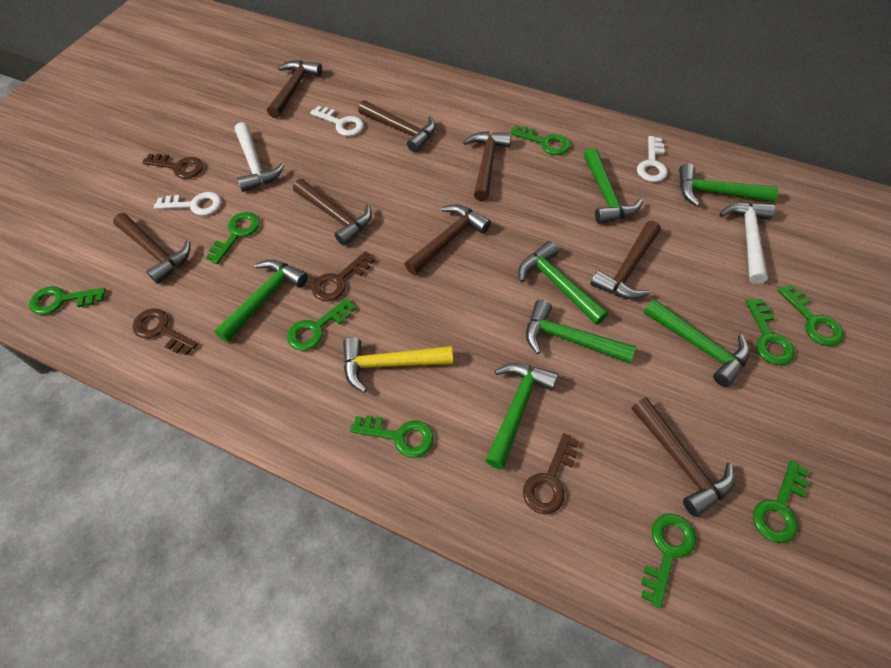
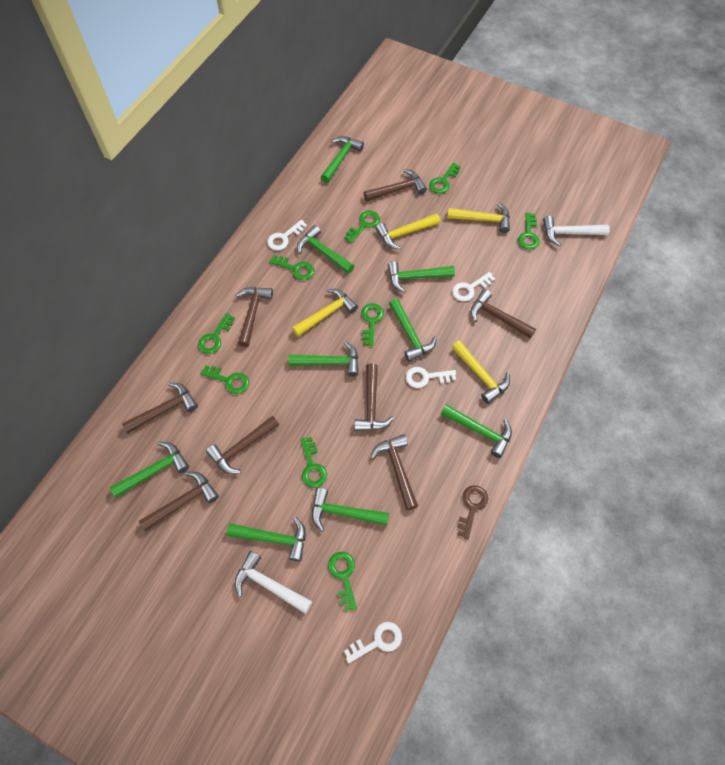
brown key: 4 -> 1
green hammer: 7 -> 9
white key: 3 -> 4
yellow hammer: 1 -> 4

